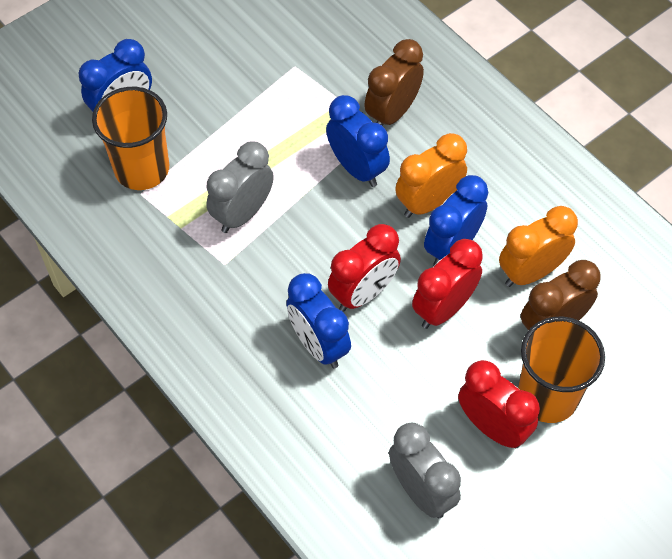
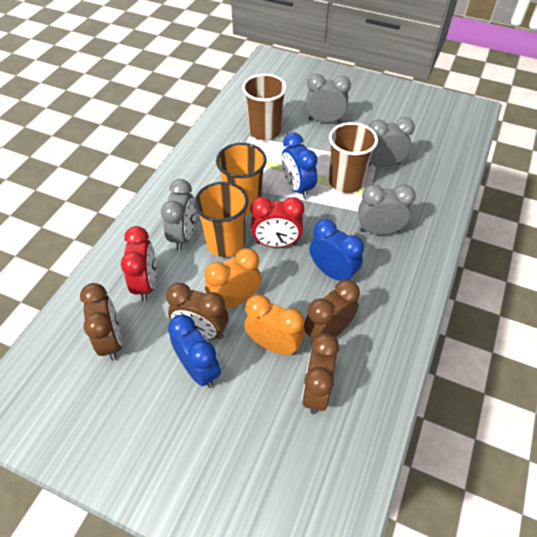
blue clock: 4 -> 3
brown clock: 2 -> 4
brown cup: 0 -> 2
grey clock: 2 -> 4
red clock: 3 -> 2

